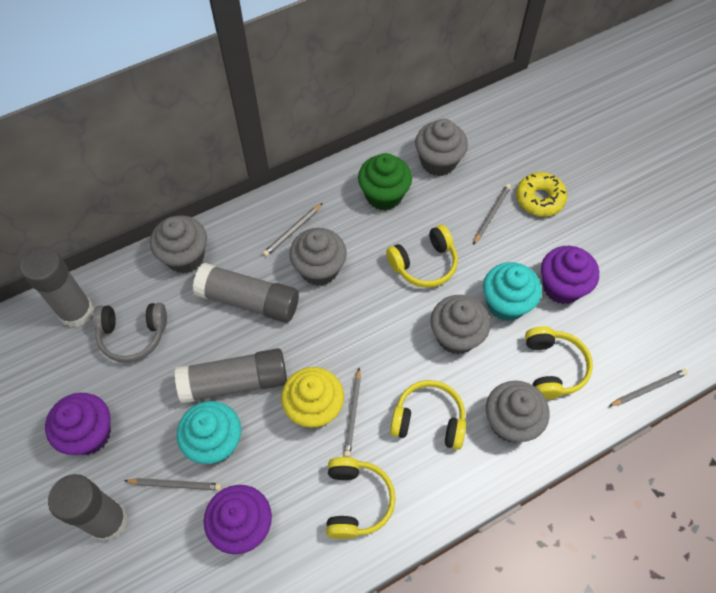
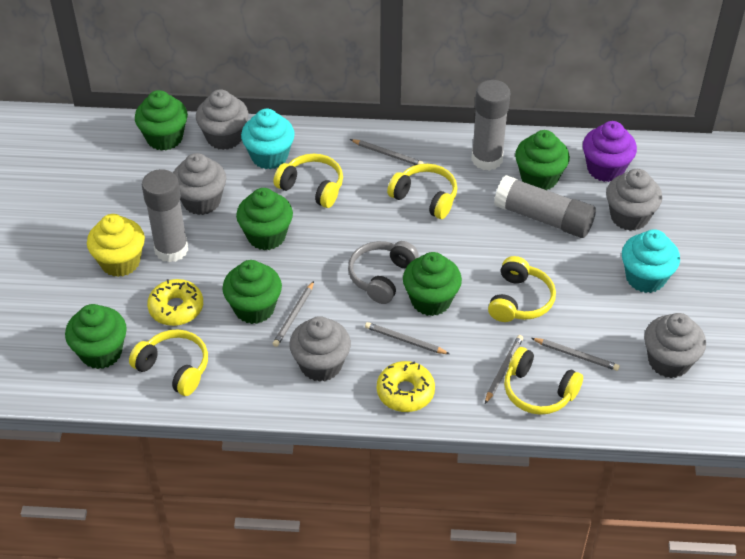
green cupcake: 1 -> 6
grey glue stick: 4 -> 3
purple cupcake: 3 -> 1
yellow donut: 1 -> 2
yellow headphones: 4 -> 5

